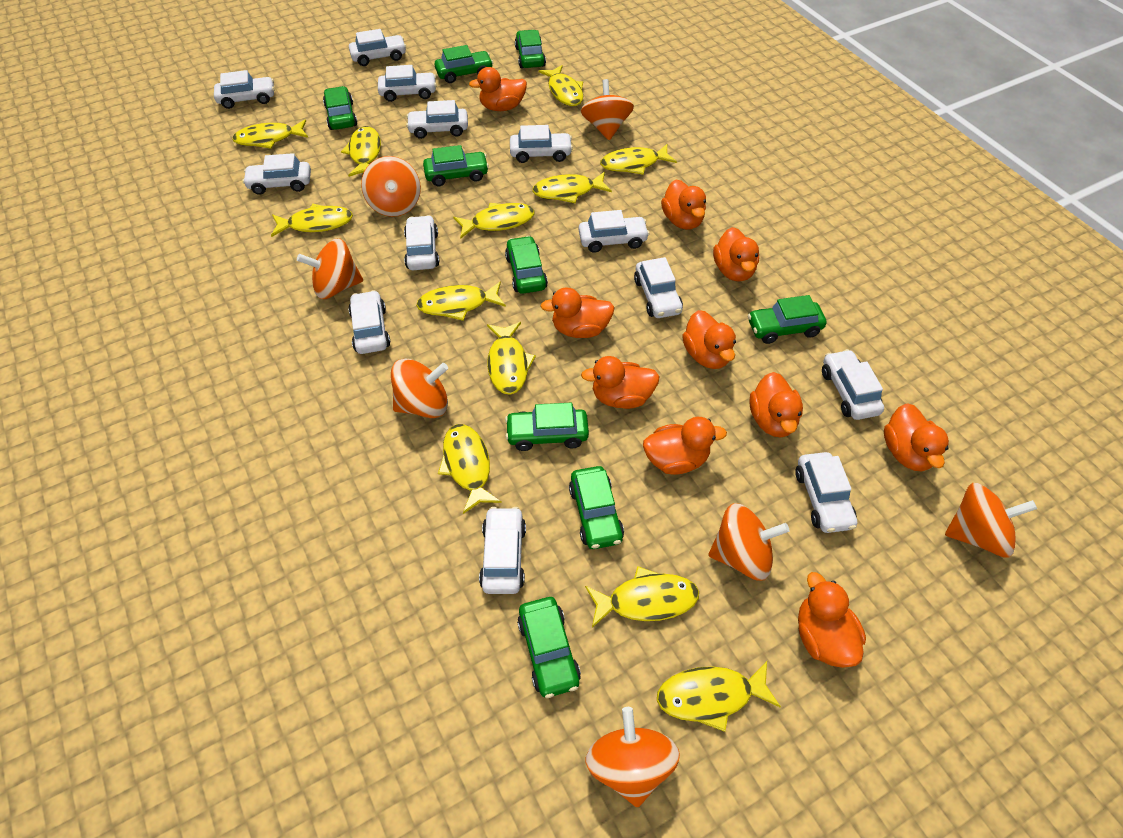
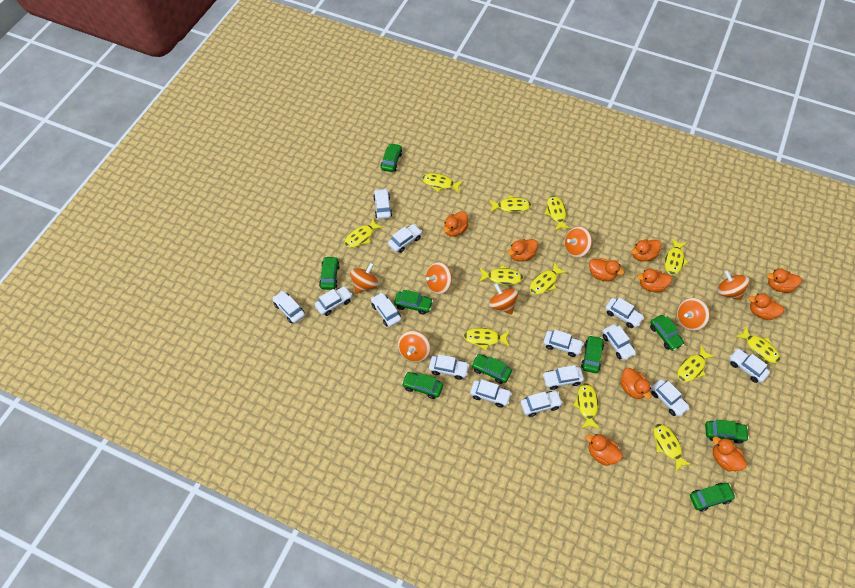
white car: 13 -> 14

